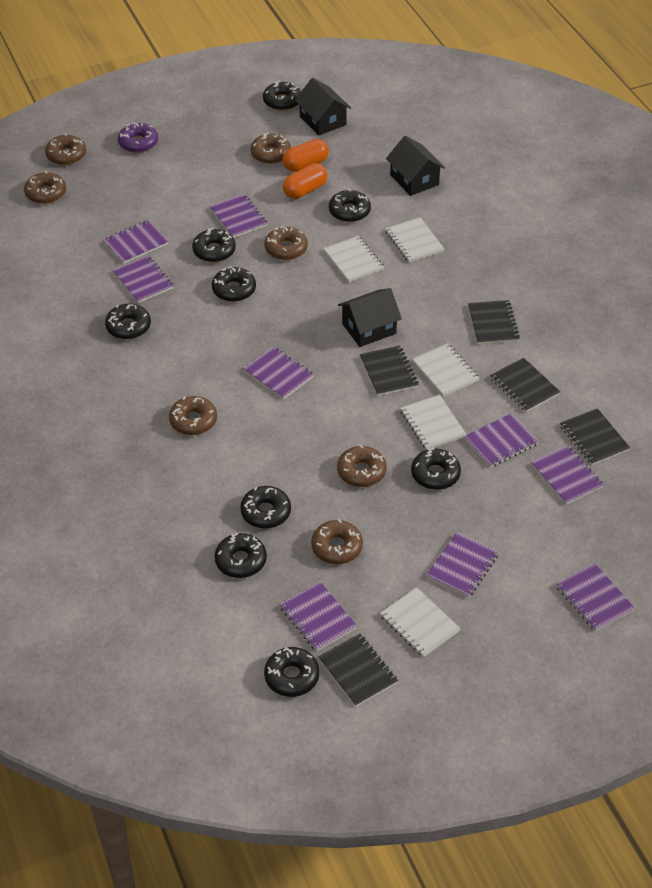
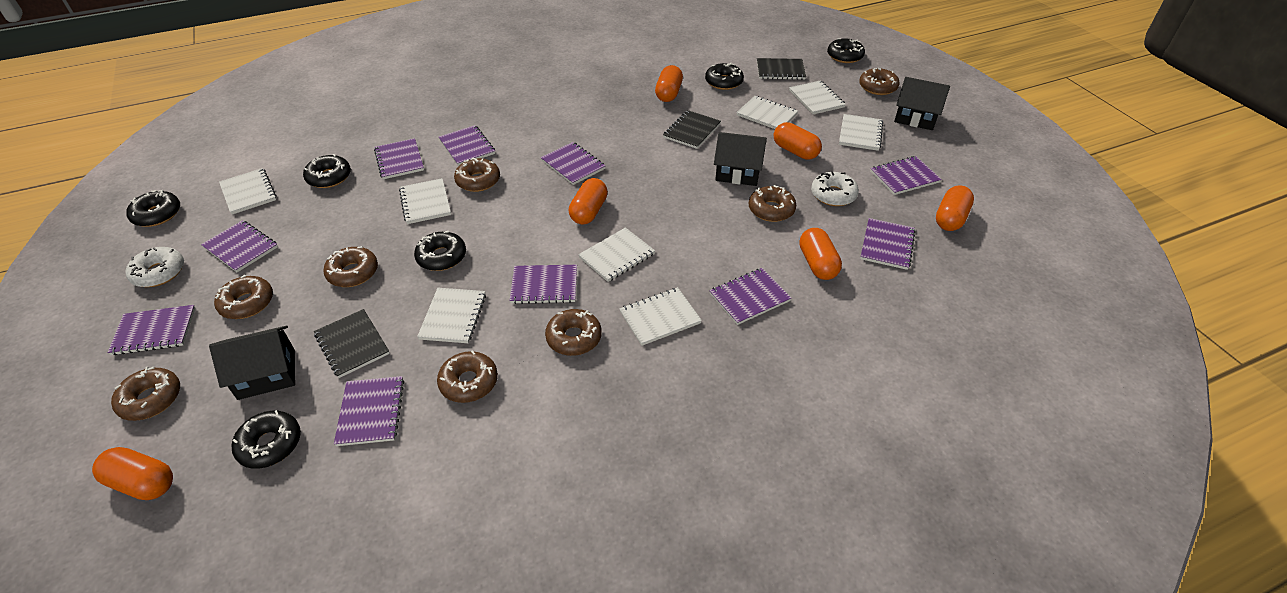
black donut: 9 -> 6
black notebook: 5 -> 3
brown donut: 7 -> 8
orange capsule: 2 -> 6
purple donut: 1 -> 0
purple notebook: 9 -> 10
white donut: 0 -> 2
white notebook: 5 -> 8

